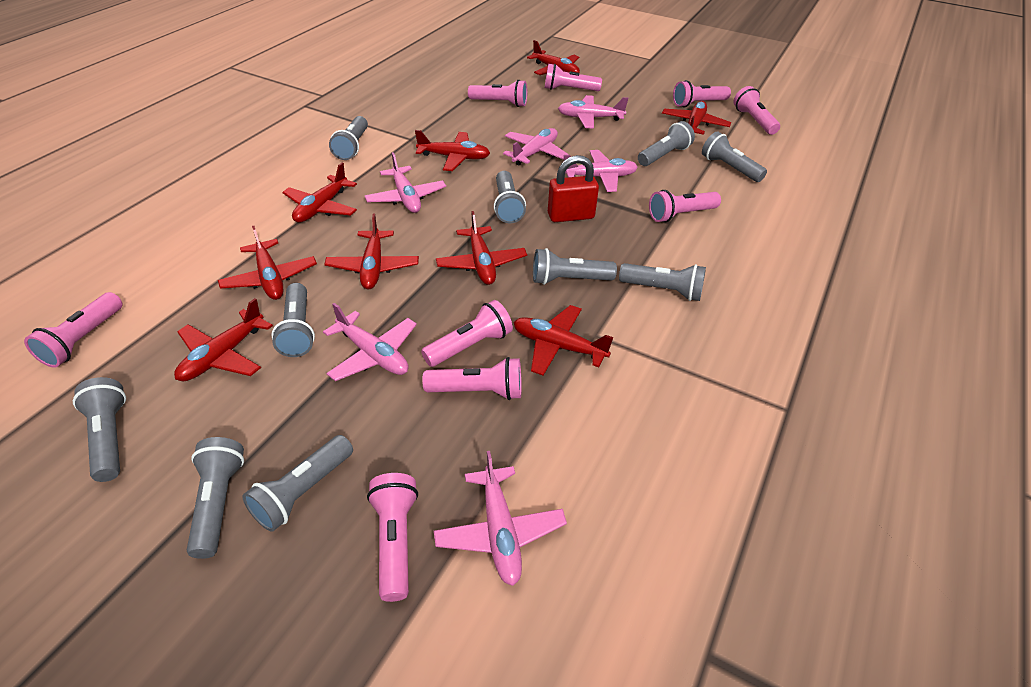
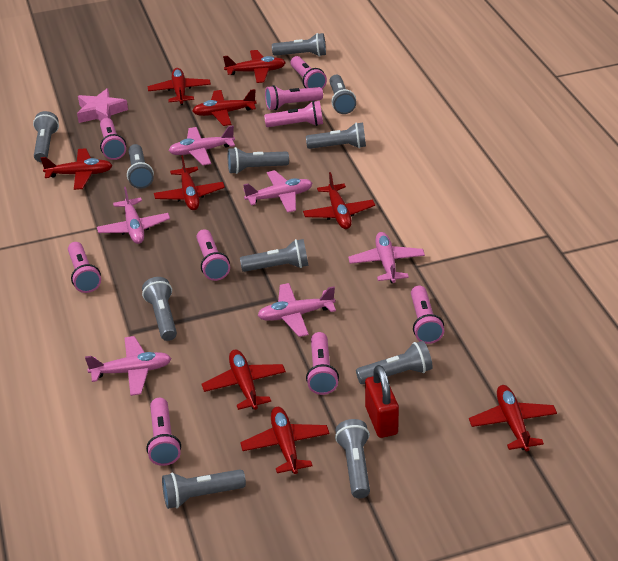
grey flashlight: 10 -> 11
pink star: 0 -> 1

